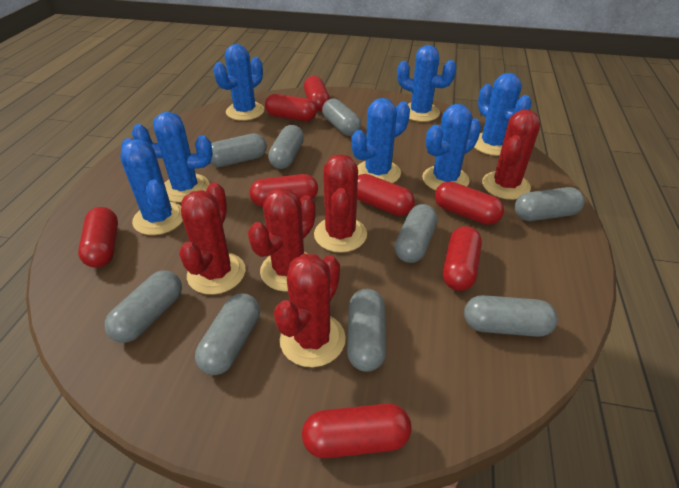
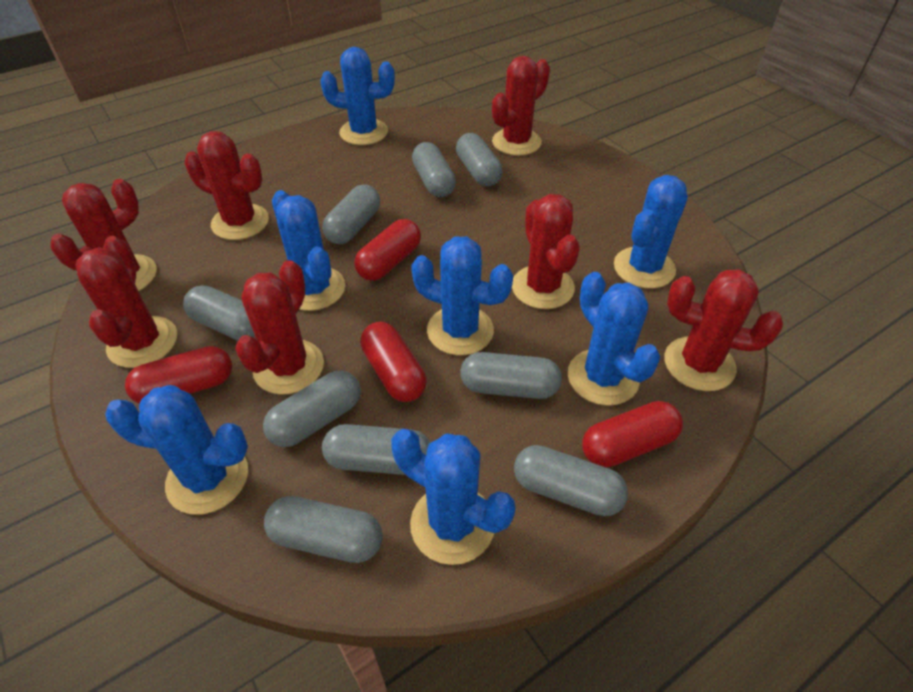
red cactus: 5 -> 7
red capsule: 8 -> 4

